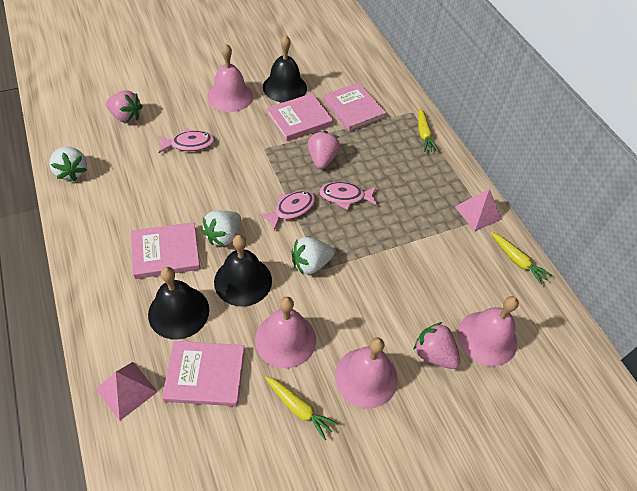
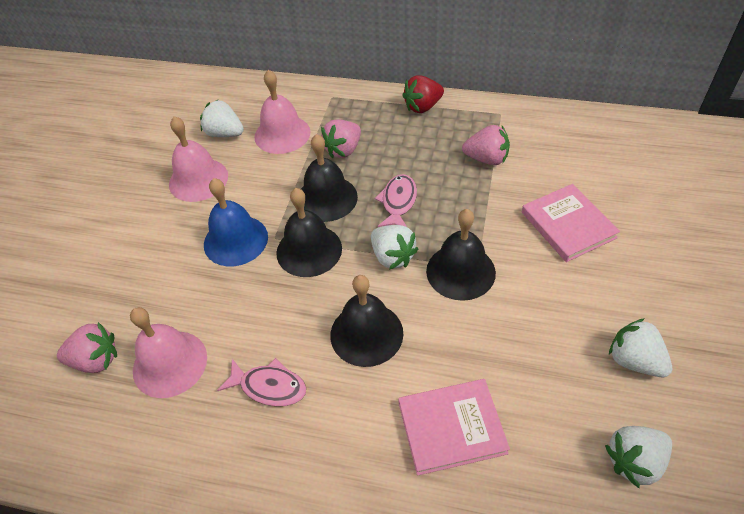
black bell: 3 -> 4
blue bell: 0 -> 1
pink bell: 4 -> 3
pink book: 4 -> 2
pink fish: 3 -> 2
pink pyramid: 2 -> 0
red strawberry: 0 -> 1
white strawberry: 3 -> 4
yellow carrot: 3 -> 0

